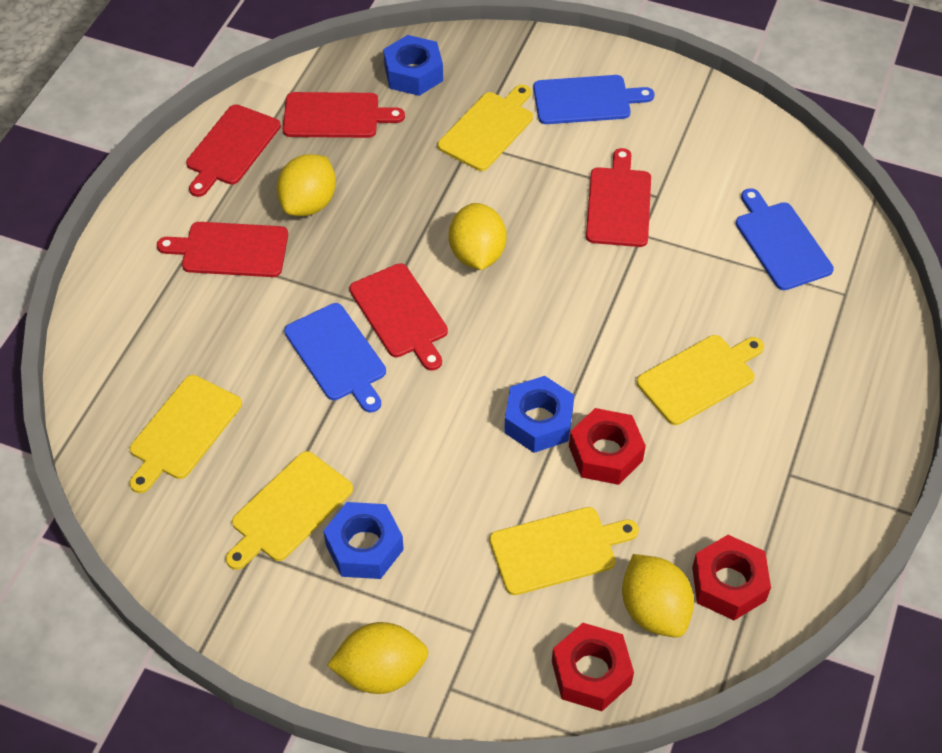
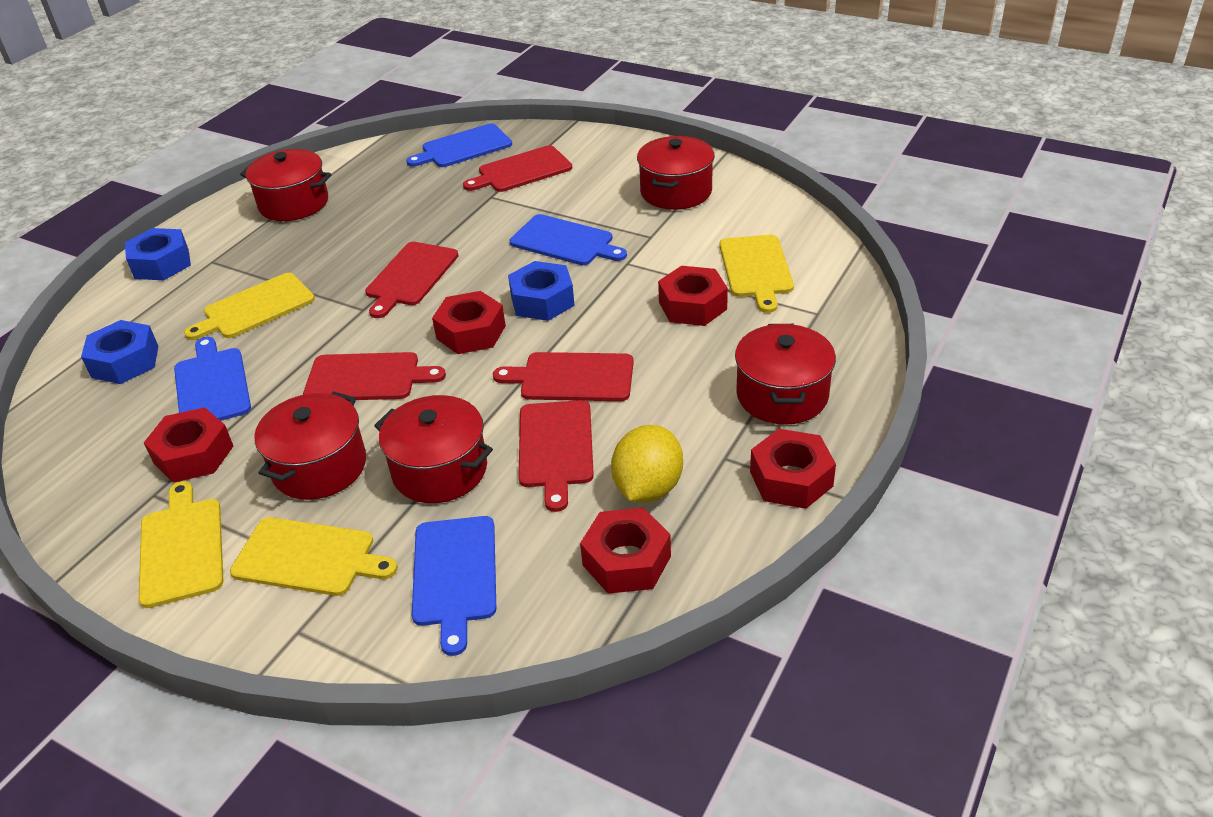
blue cutting board: 3 -> 4
red nut: 3 -> 5
red pot: 0 -> 5
yellow cutting board: 5 -> 4
yellow lemon: 4 -> 1

